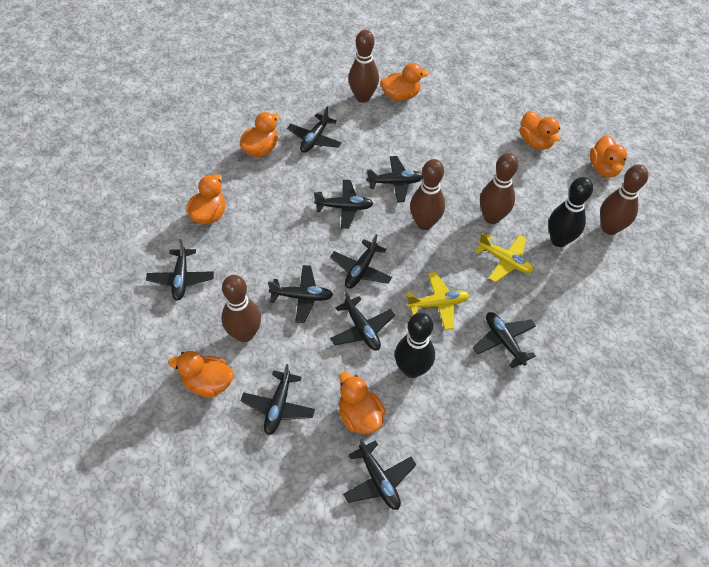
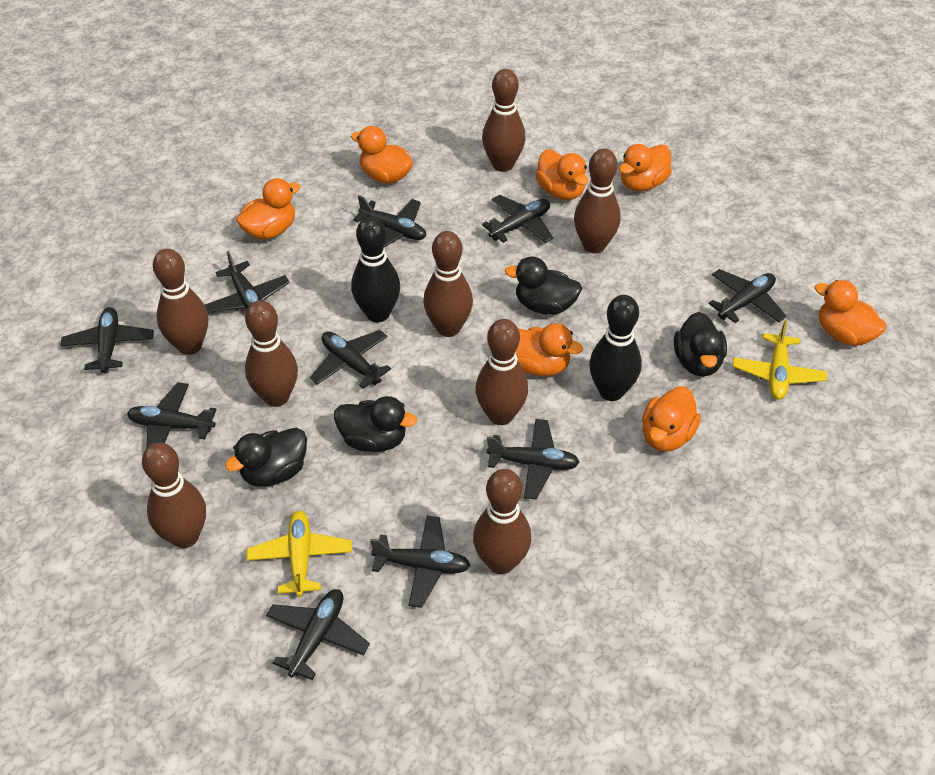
black duck: 0 -> 4
brown bowling pin: 5 -> 8

